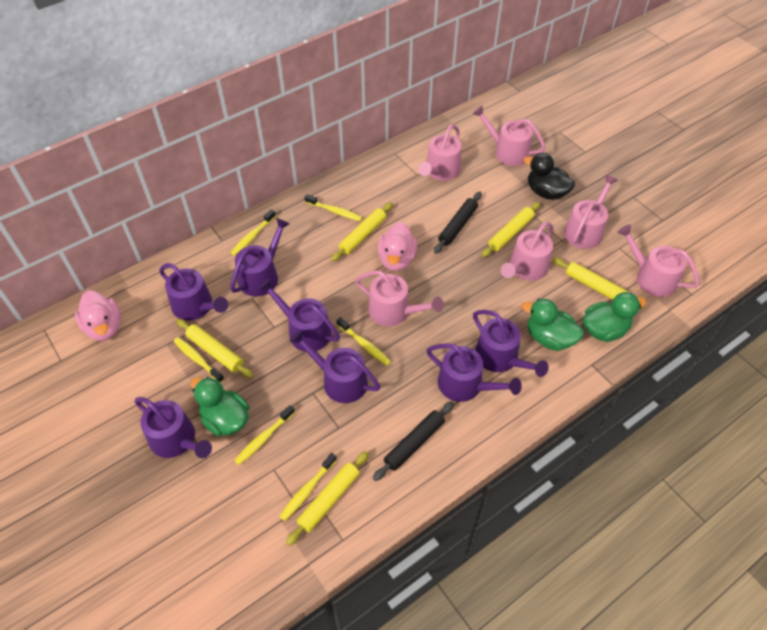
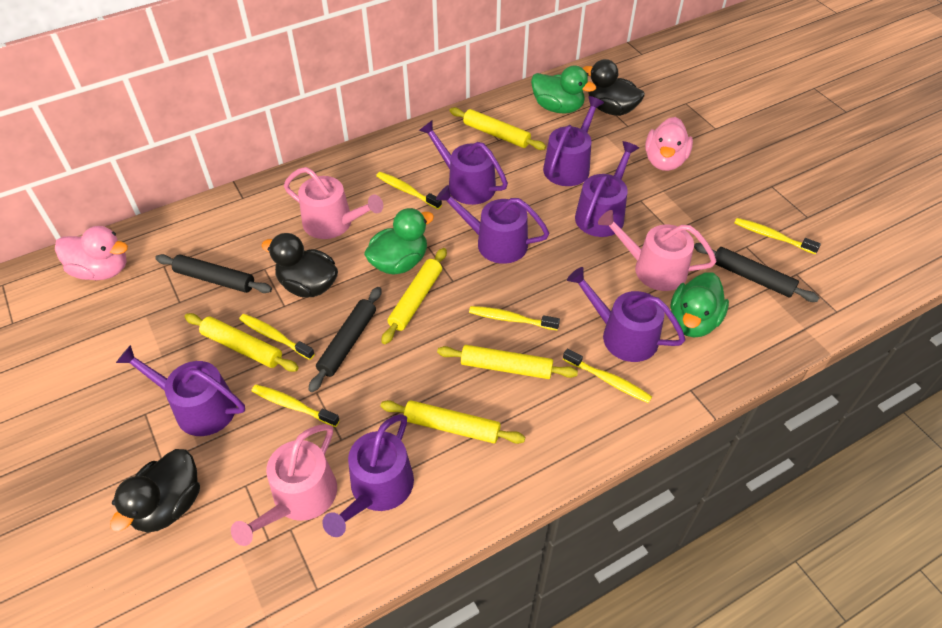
black duck: 1 -> 3
black rolling pin: 2 -> 3
pink watering can: 6 -> 3

